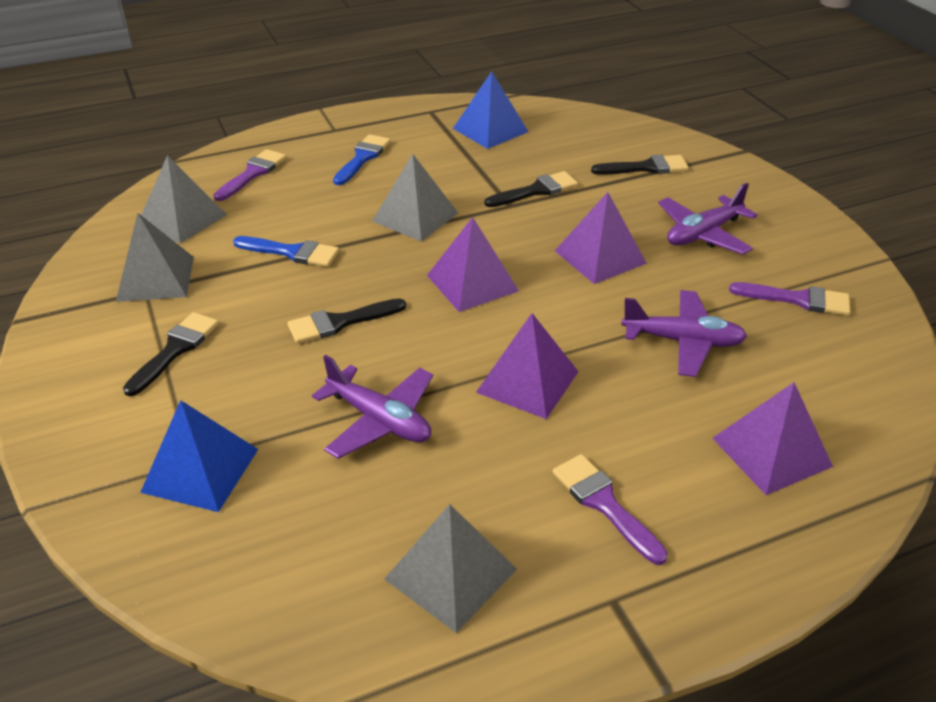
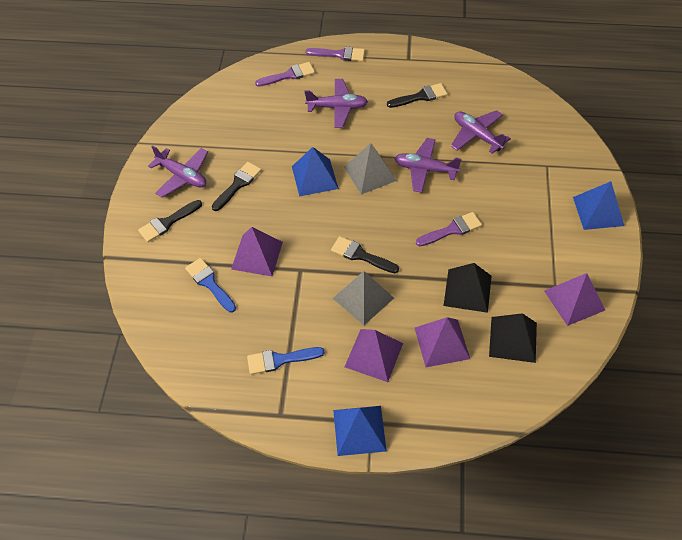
black pyramid: 0 -> 2
blue pyramid: 2 -> 3
grey pyramid: 4 -> 2
purple plane: 3 -> 4

